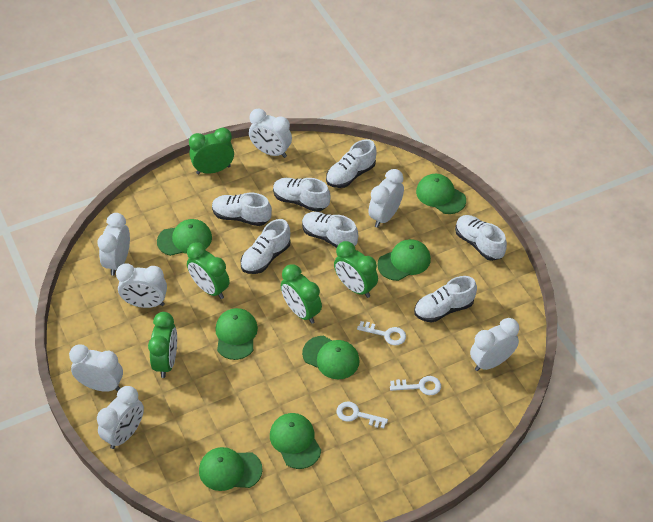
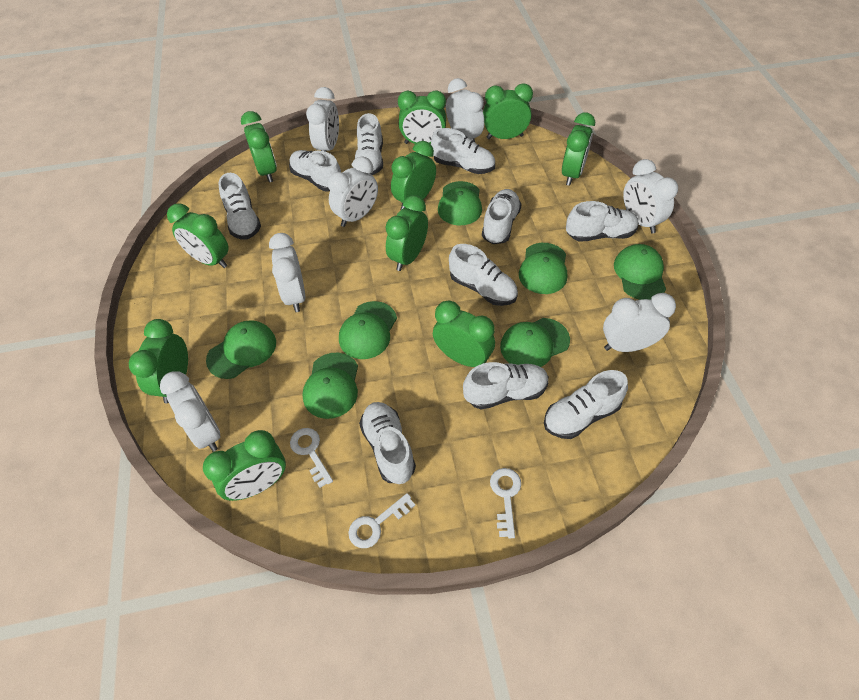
green clock: 5 -> 10
white shoe: 7 -> 10

